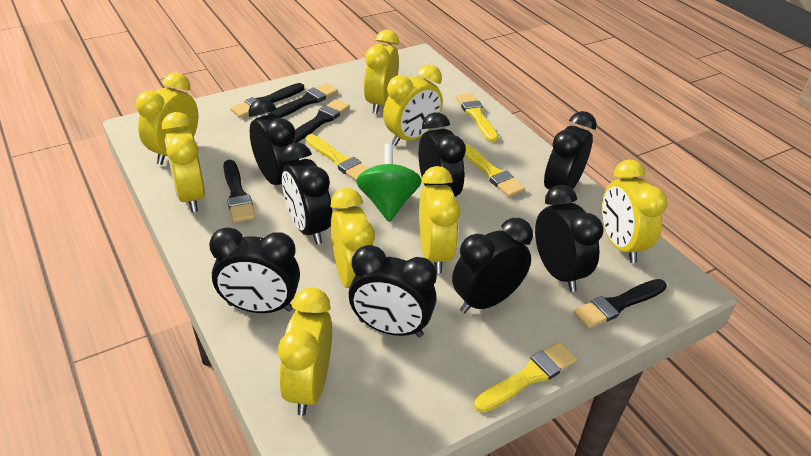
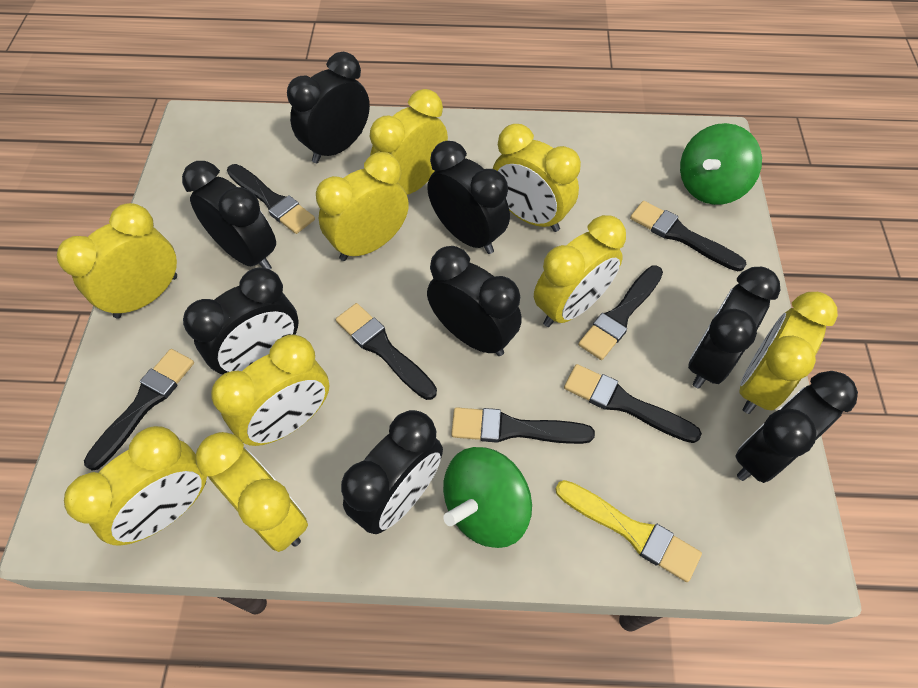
black brush: 5 -> 7
green spinning top: 1 -> 2
yellow brush: 4 -> 1
yellow clock: 8 -> 9

